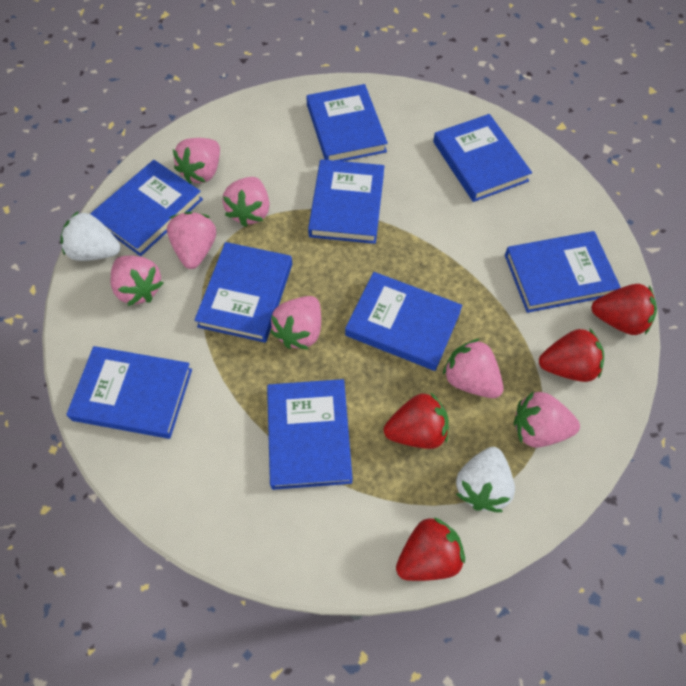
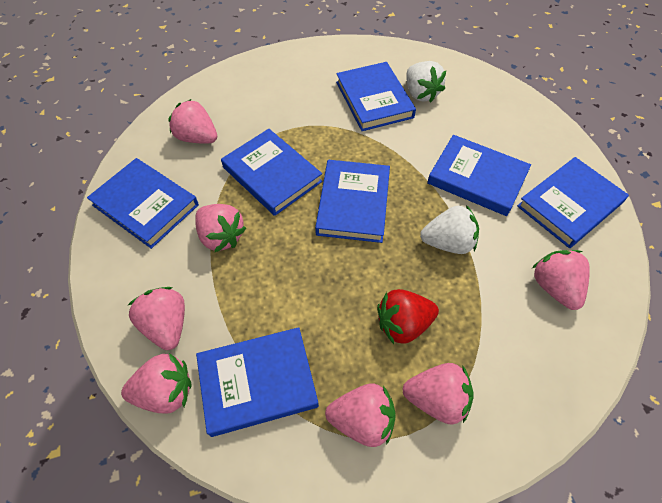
blue book: 9 -> 7
red strawberry: 4 -> 1

